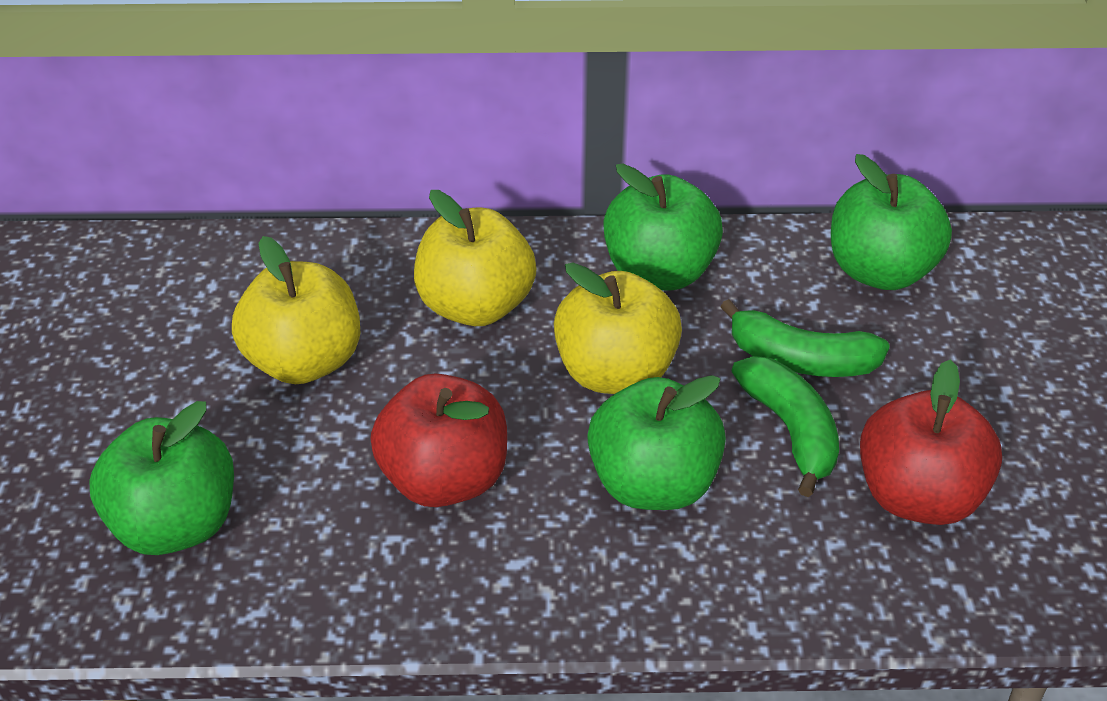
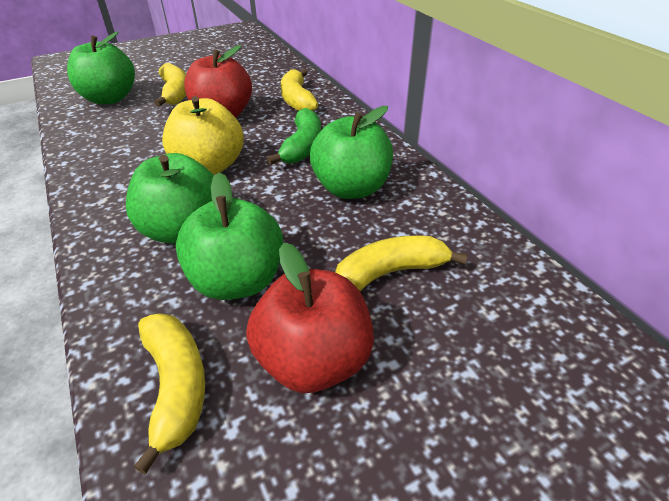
green banana: 2 -> 1
yellow apple: 3 -> 1
yellow banana: 0 -> 4

